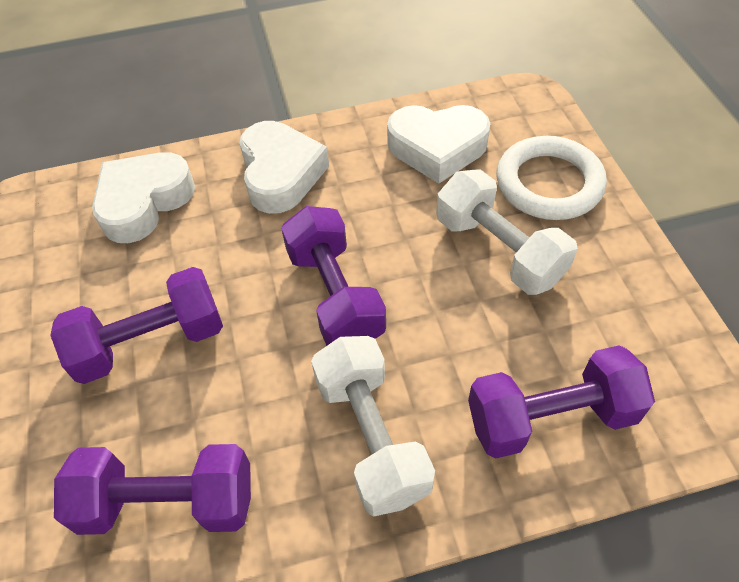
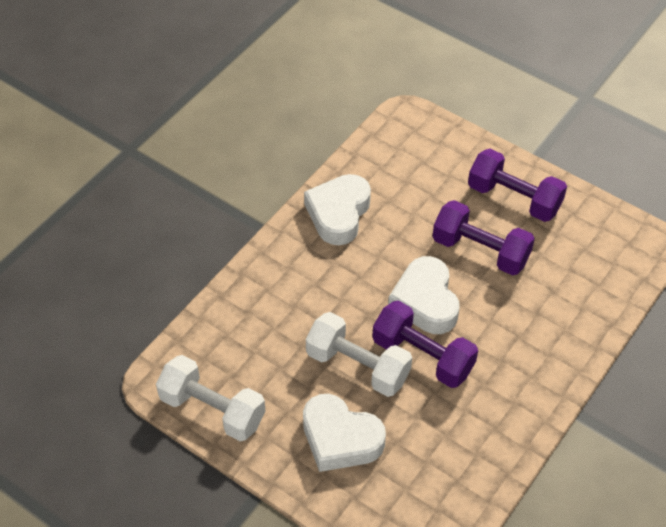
purple dumbbell: 4 -> 3
white ring: 1 -> 0

